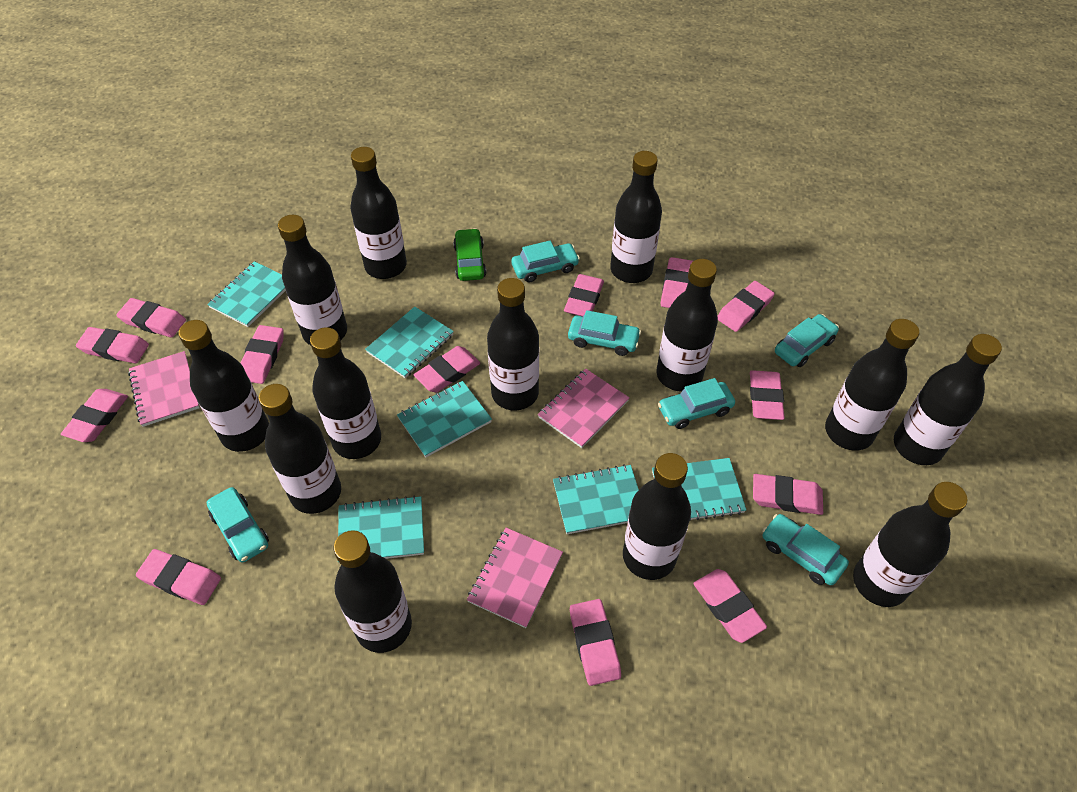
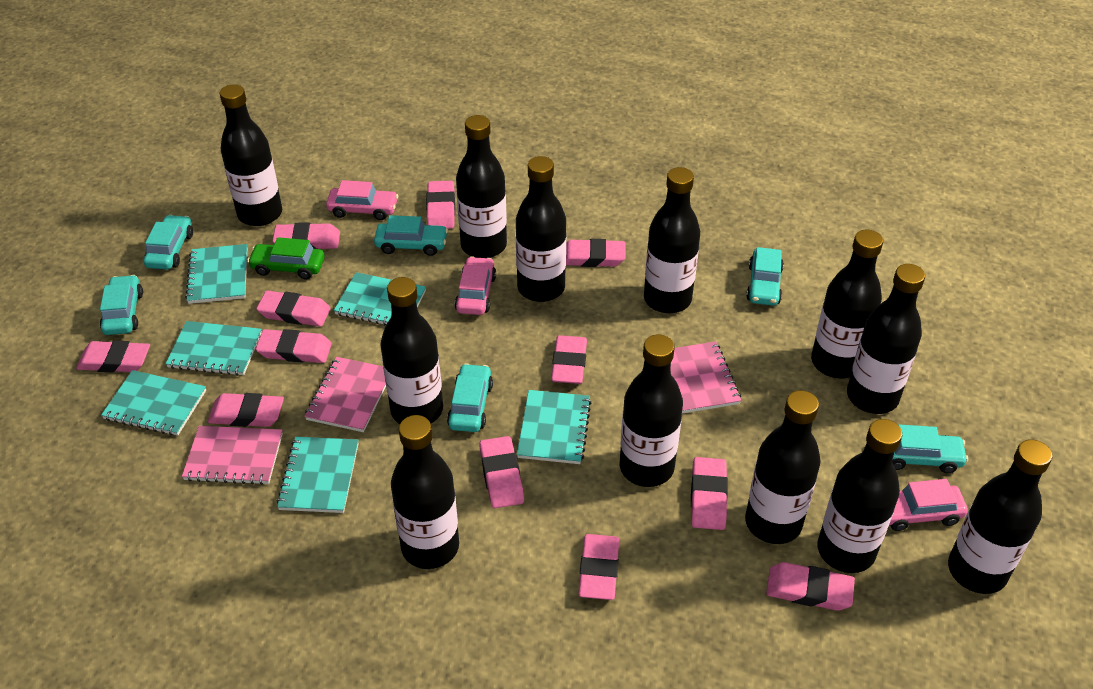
black bottle: 13 -> 12
pink car: 0 -> 3
pink eraser: 13 -> 12

